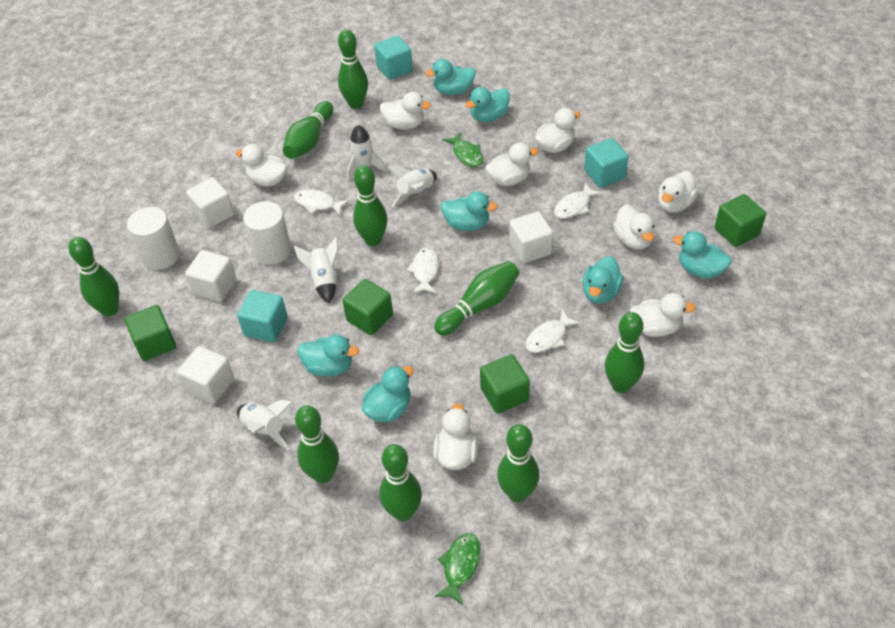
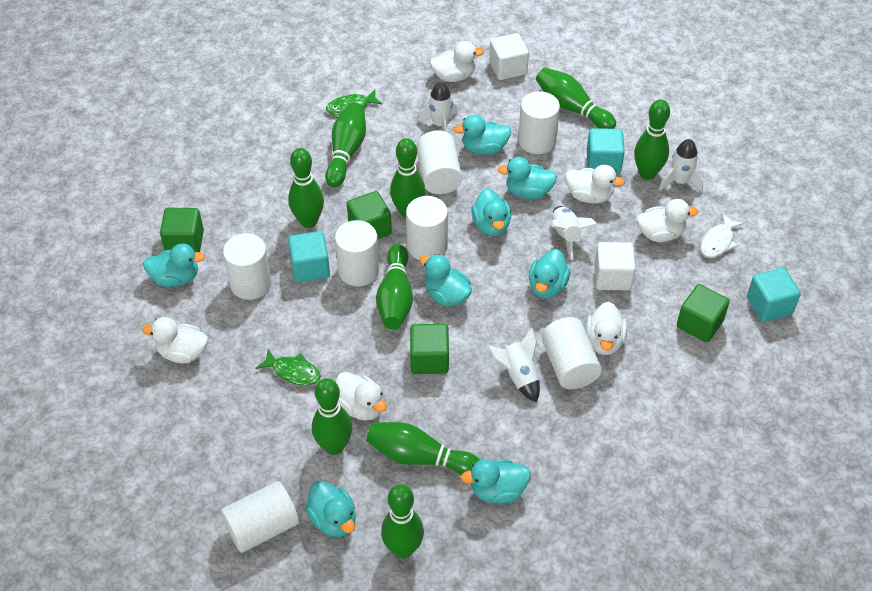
turquoise duck: 7 -> 8
white cube: 4 -> 2
white cylinder: 2 -> 7
white duck: 8 -> 6
white fish: 4 -> 1

